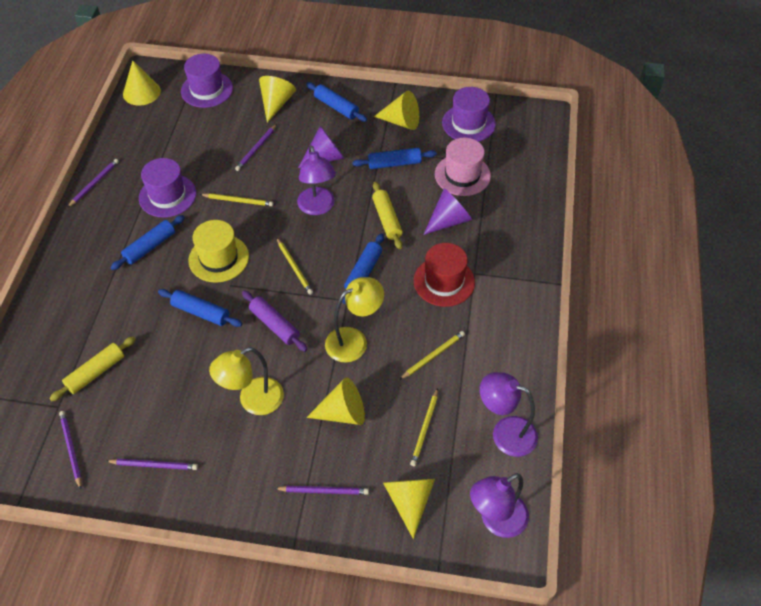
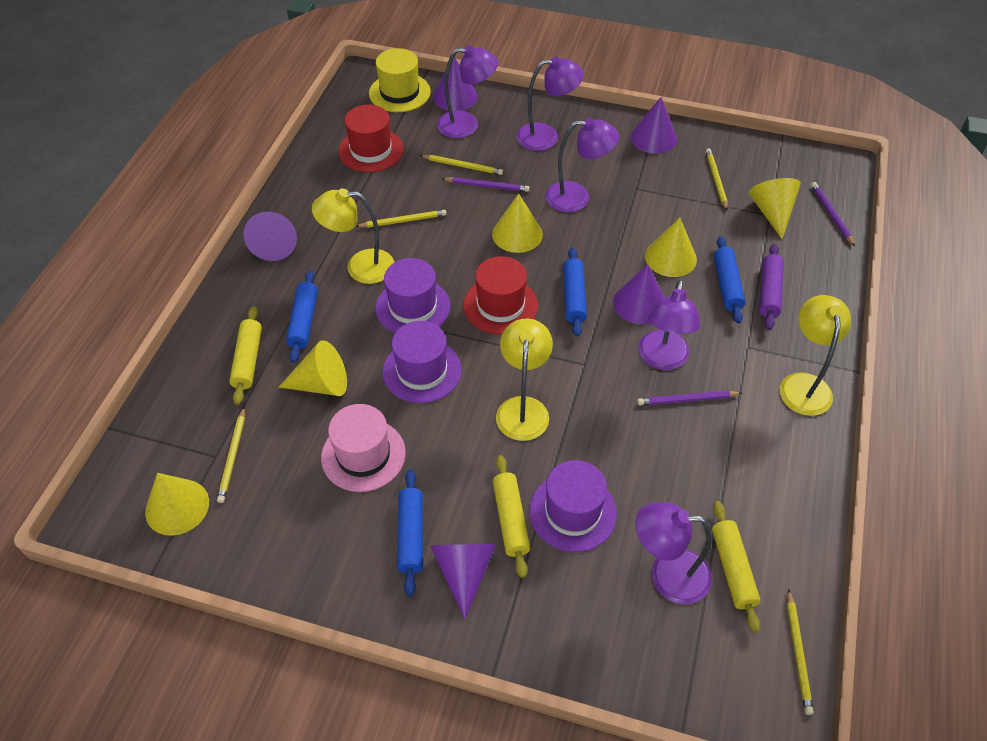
blue rolling pin: 5 -> 4
purple cone: 2 -> 5
purple lamp: 3 -> 5
purple pencil: 5 -> 3
red hat: 1 -> 2
yellow lamp: 2 -> 3
yellow pencil: 4 -> 5
yellow rolling pin: 2 -> 3

